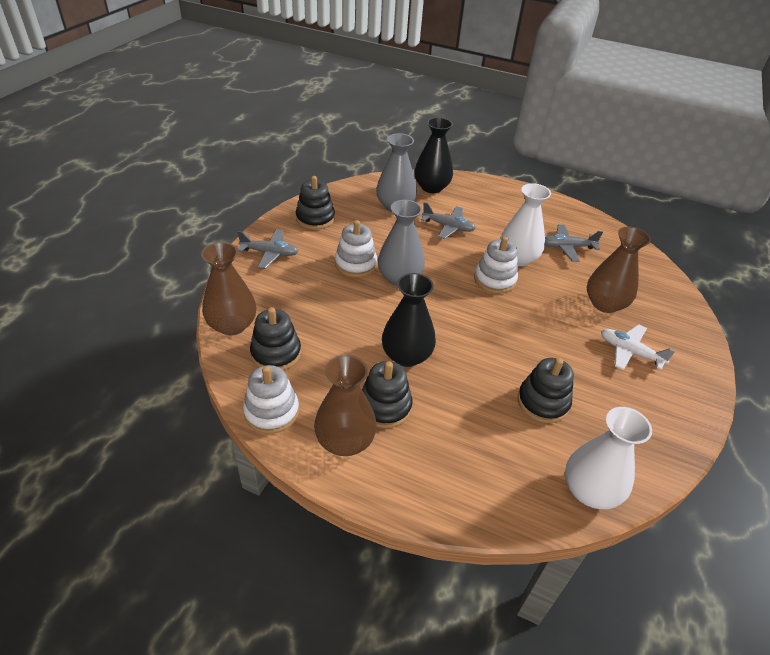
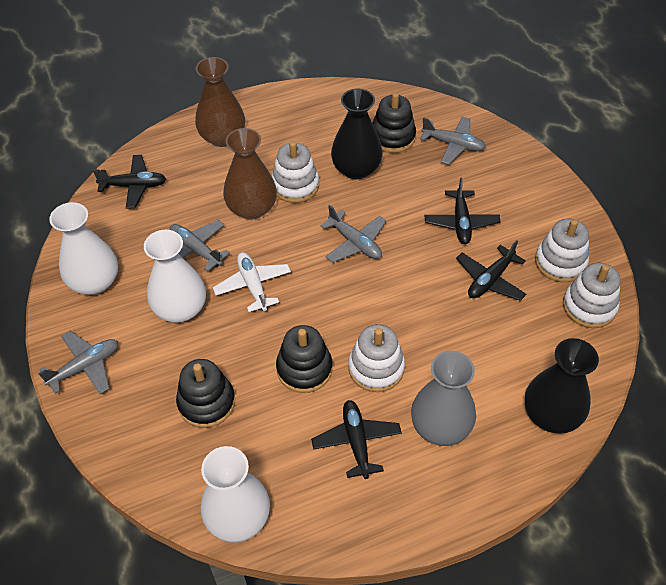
black plane: 0 -> 4
black stacking toy: 4 -> 3
brown vase: 3 -> 2
grey plane: 3 -> 4
grey vase: 2 -> 1
white stacking toy: 3 -> 4
white vase: 2 -> 3

